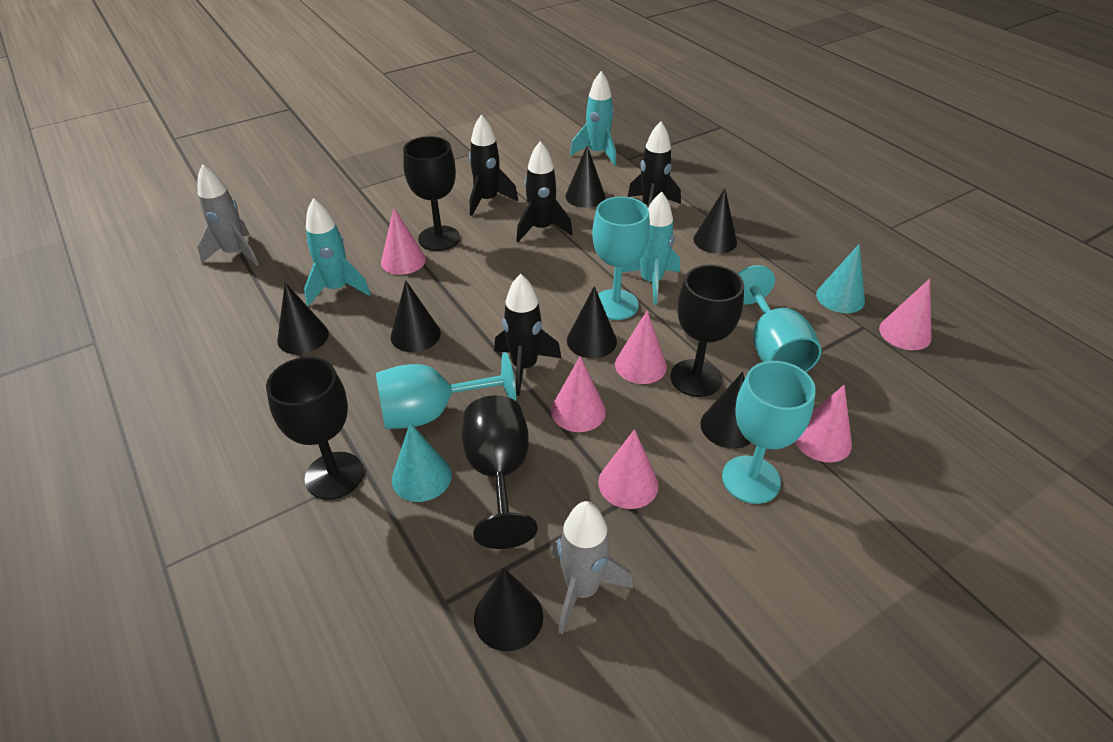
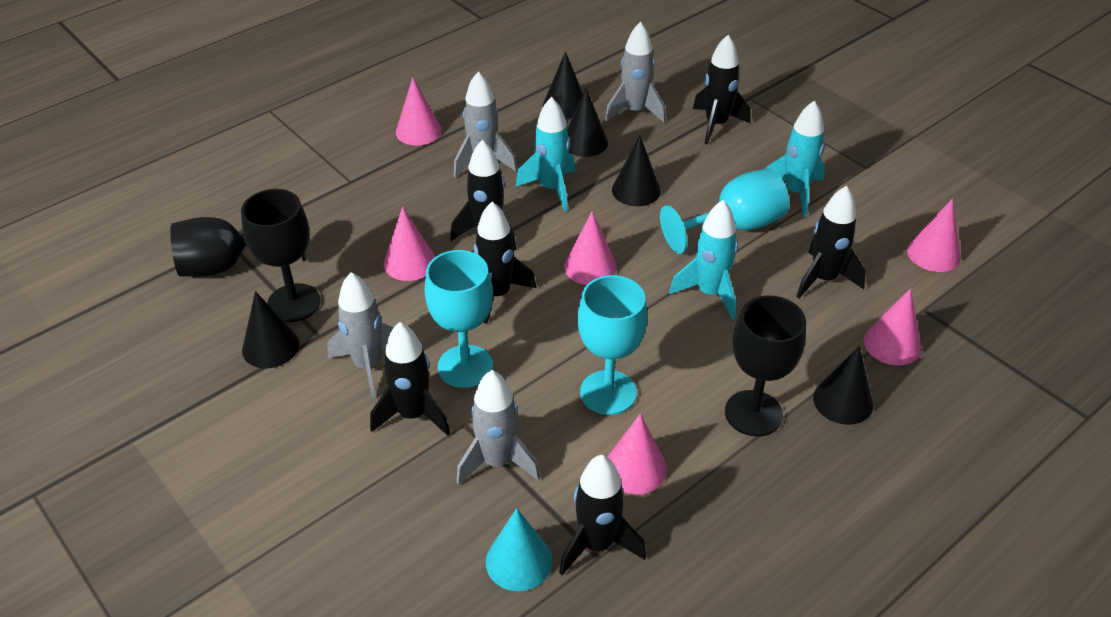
black cone: 7 -> 5
black goblet: 4 -> 3
black rocket: 4 -> 6
grey rocket: 2 -> 4
turquoise cone: 2 -> 1
turquoise goblet: 4 -> 3

